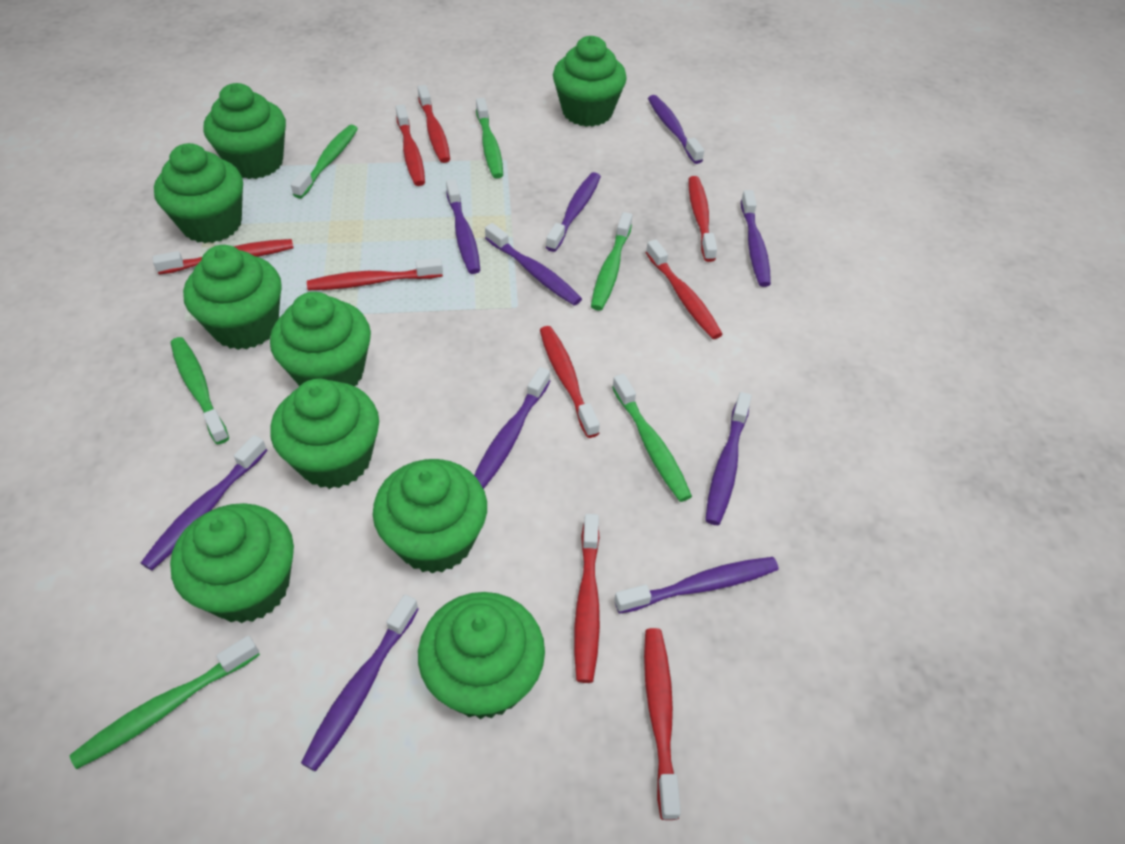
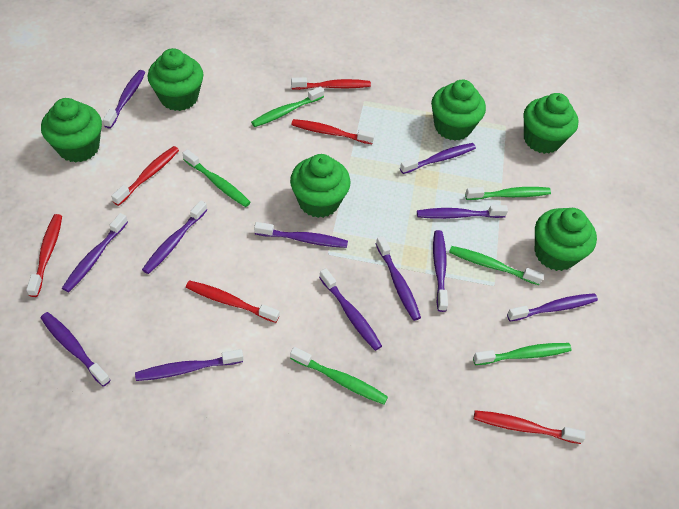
green cupcake: 9 -> 6
purple toothbrush: 10 -> 12
red toothbrush: 9 -> 6

